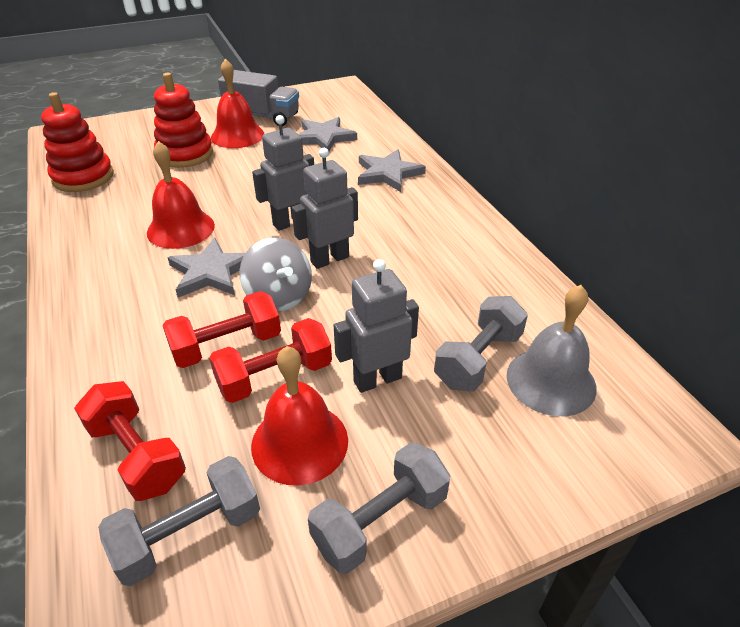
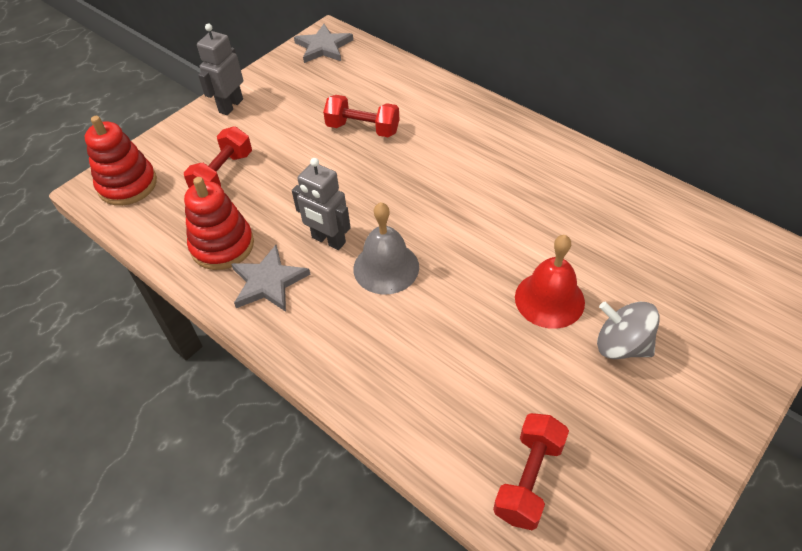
grey dumbbell: 3 -> 0
grey robot: 3 -> 2
grey star: 3 -> 2
grey truck: 1 -> 0
red bell: 3 -> 1

